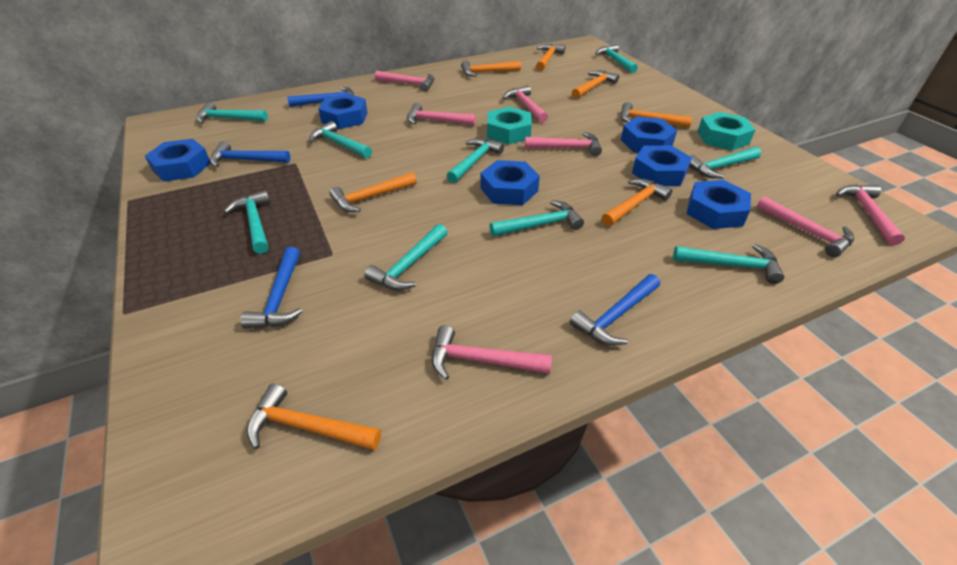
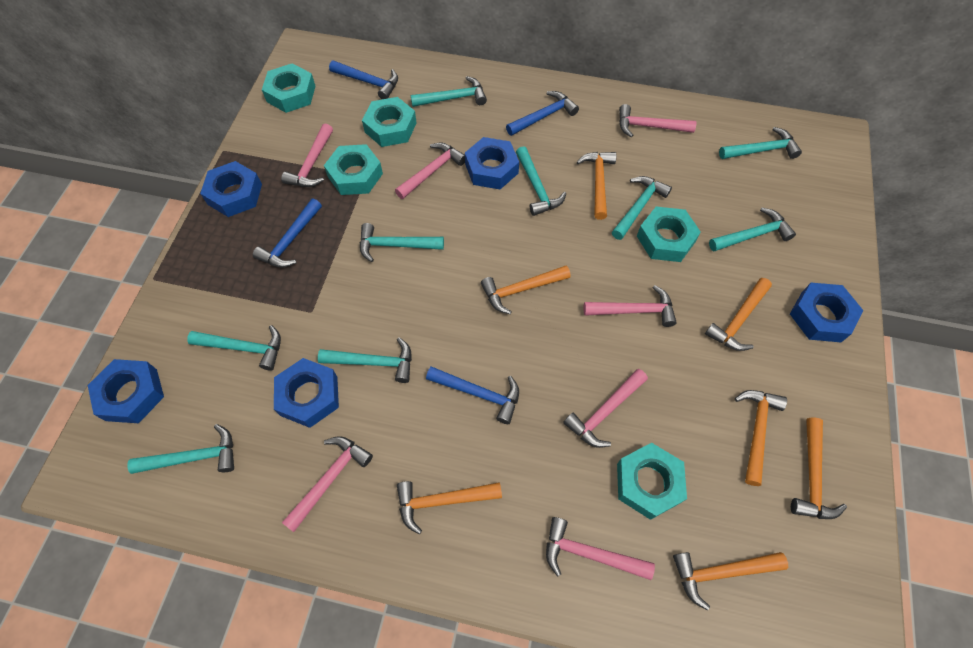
blue nut: 6 -> 5
turquoise nut: 2 -> 5

